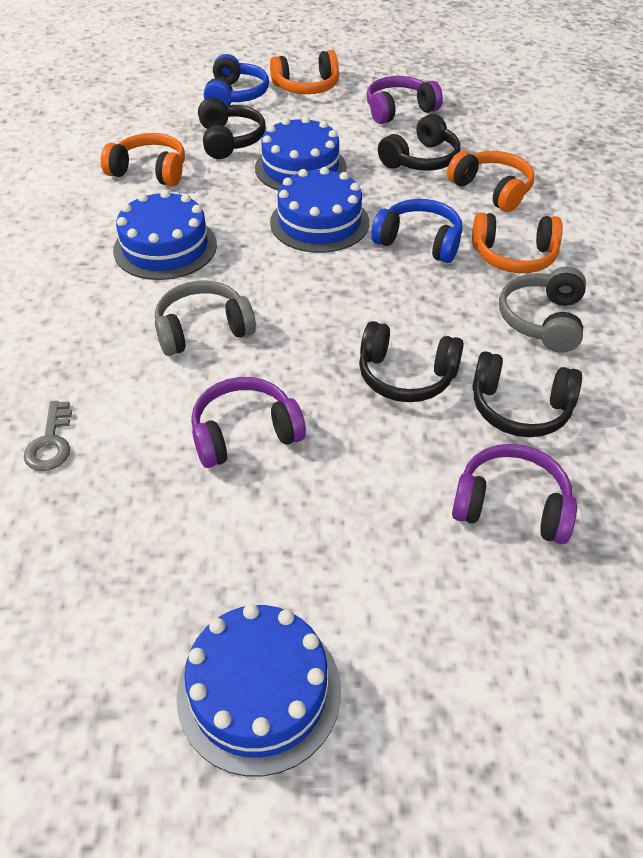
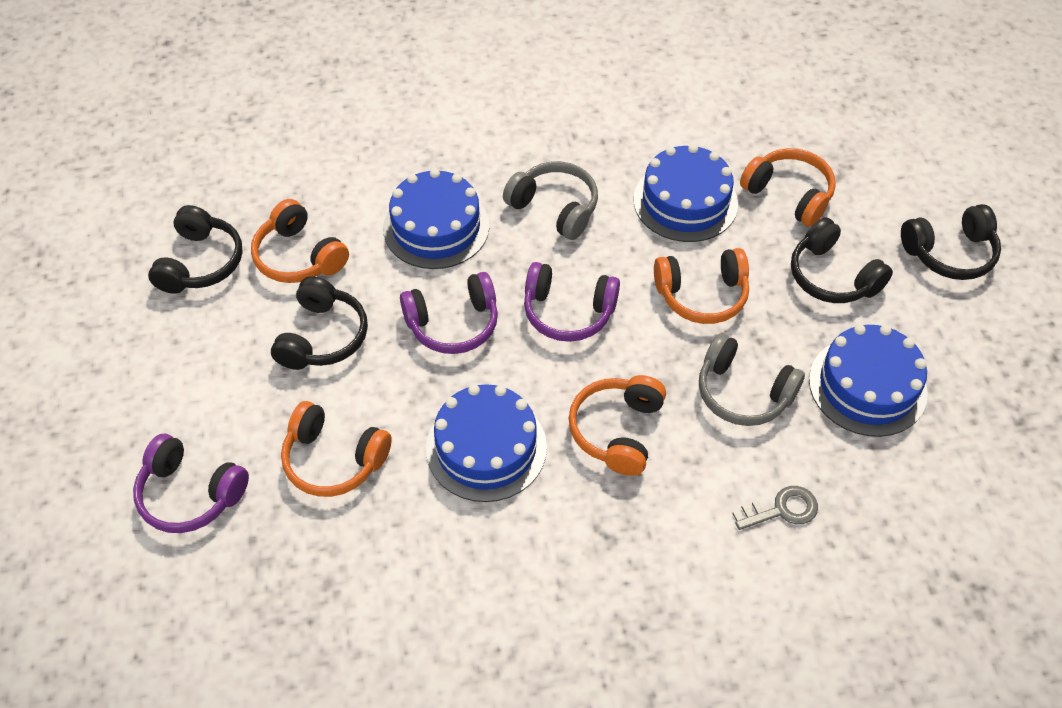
blue headphones: 2 -> 0
orange headphones: 4 -> 5

